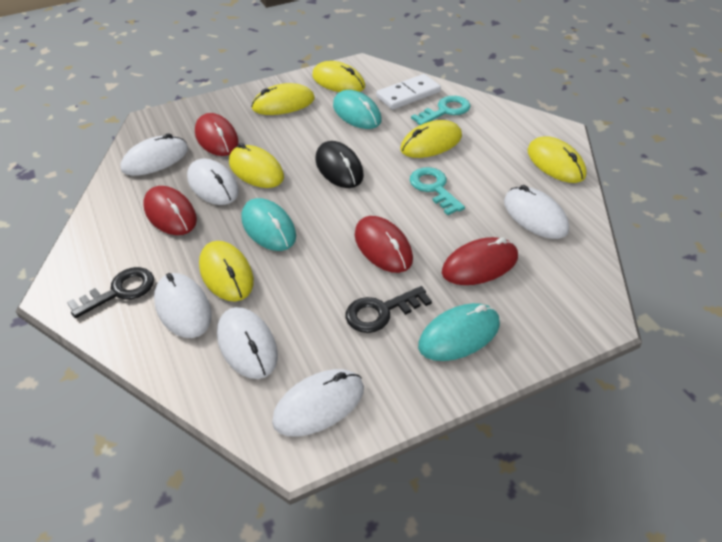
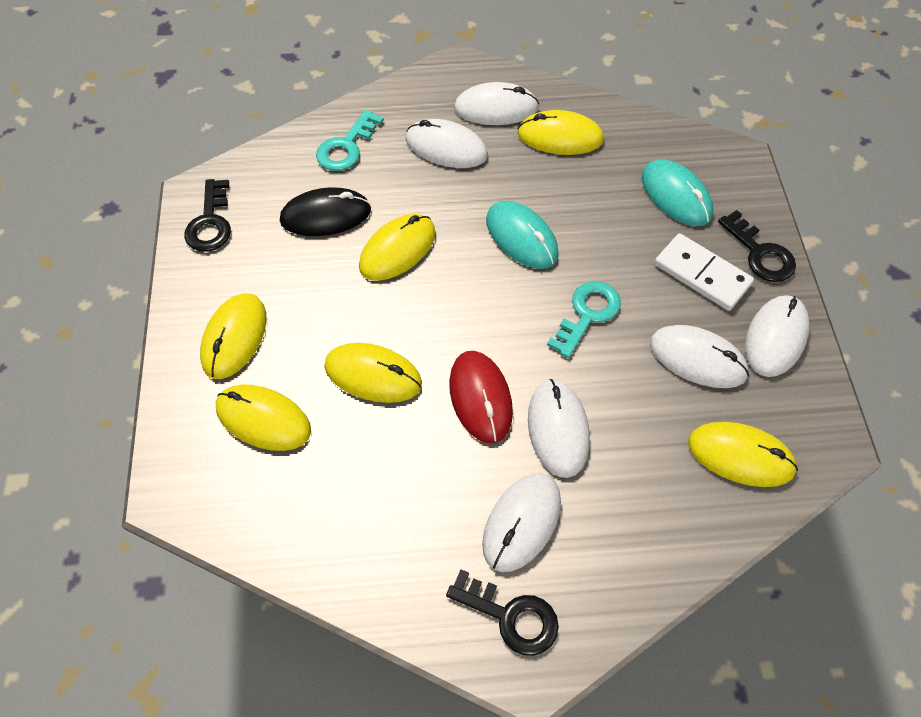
black key: 2 -> 3
red mouse: 4 -> 1
turquoise mouse: 3 -> 2

